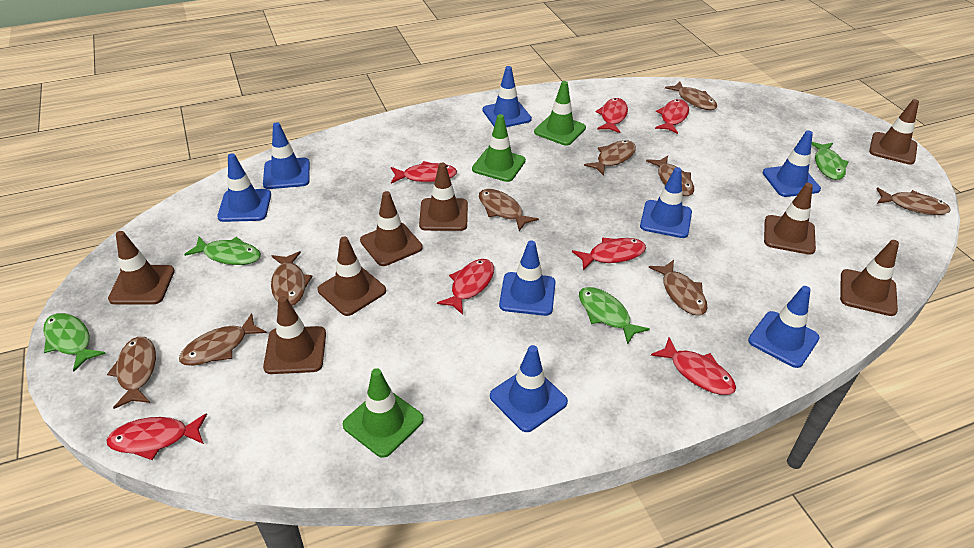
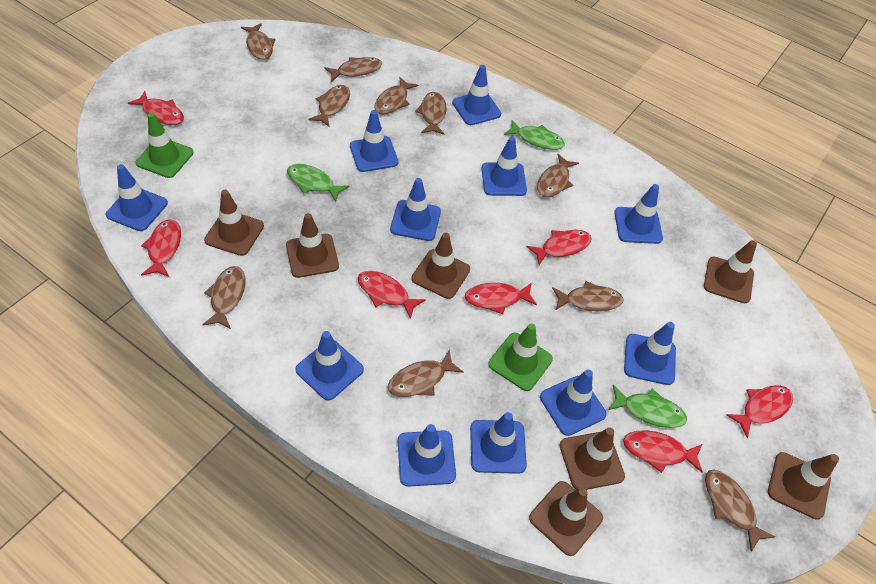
blue traffic cone: 8 -> 11
brown fish: 9 -> 10
brown traffic cone: 8 -> 7
green fish: 4 -> 3
green traffic cone: 3 -> 2

